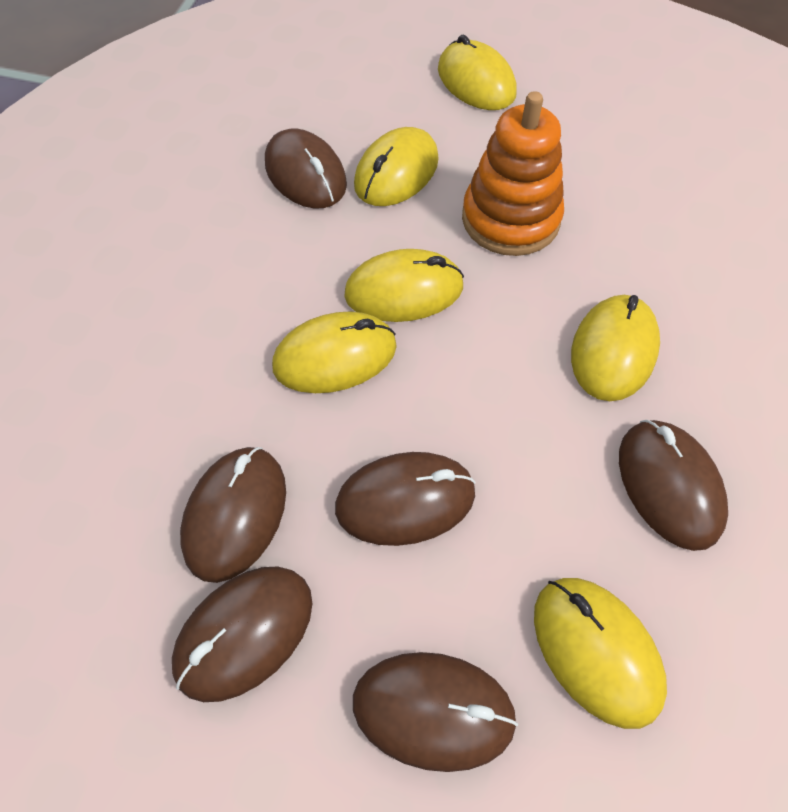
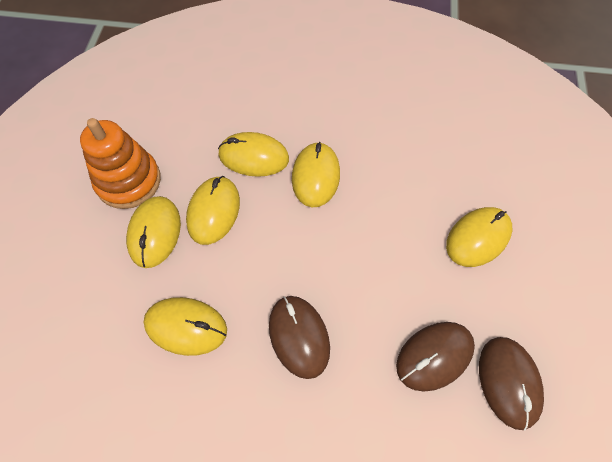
brown mouse: 6 -> 3

